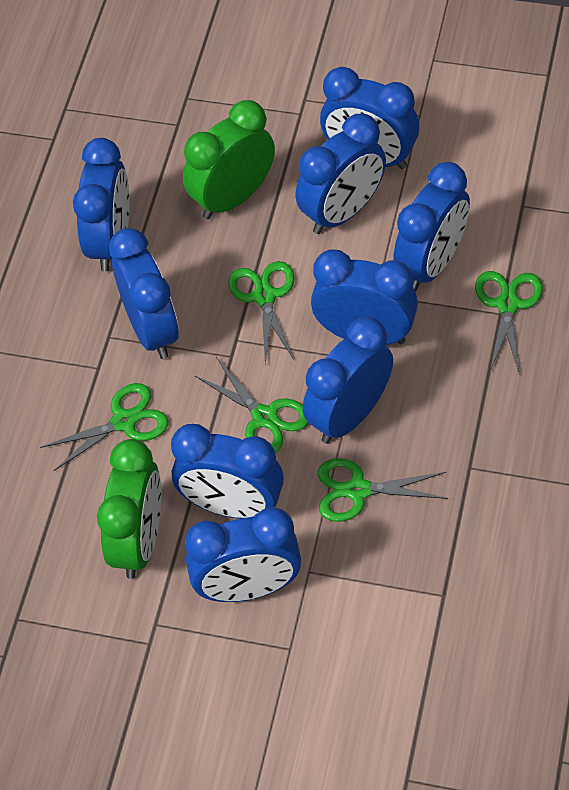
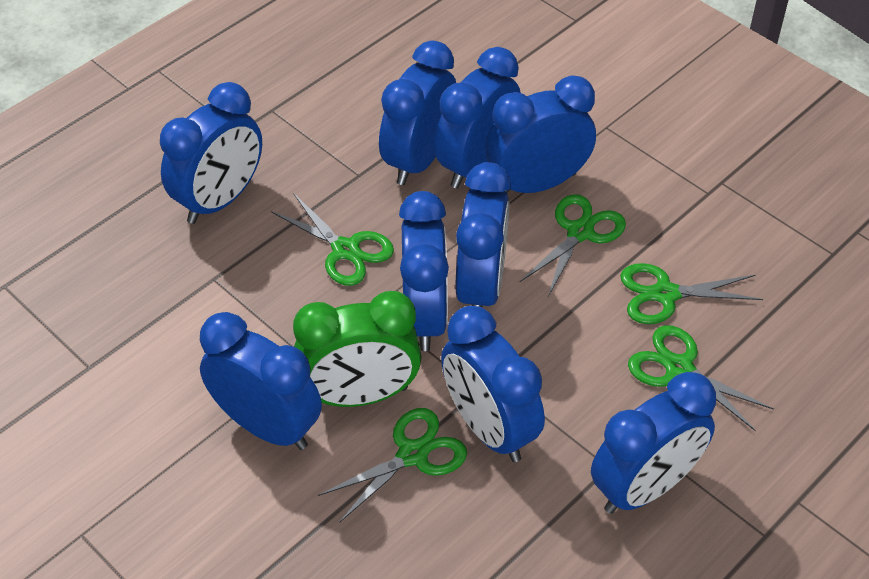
green clock: 2 -> 1

